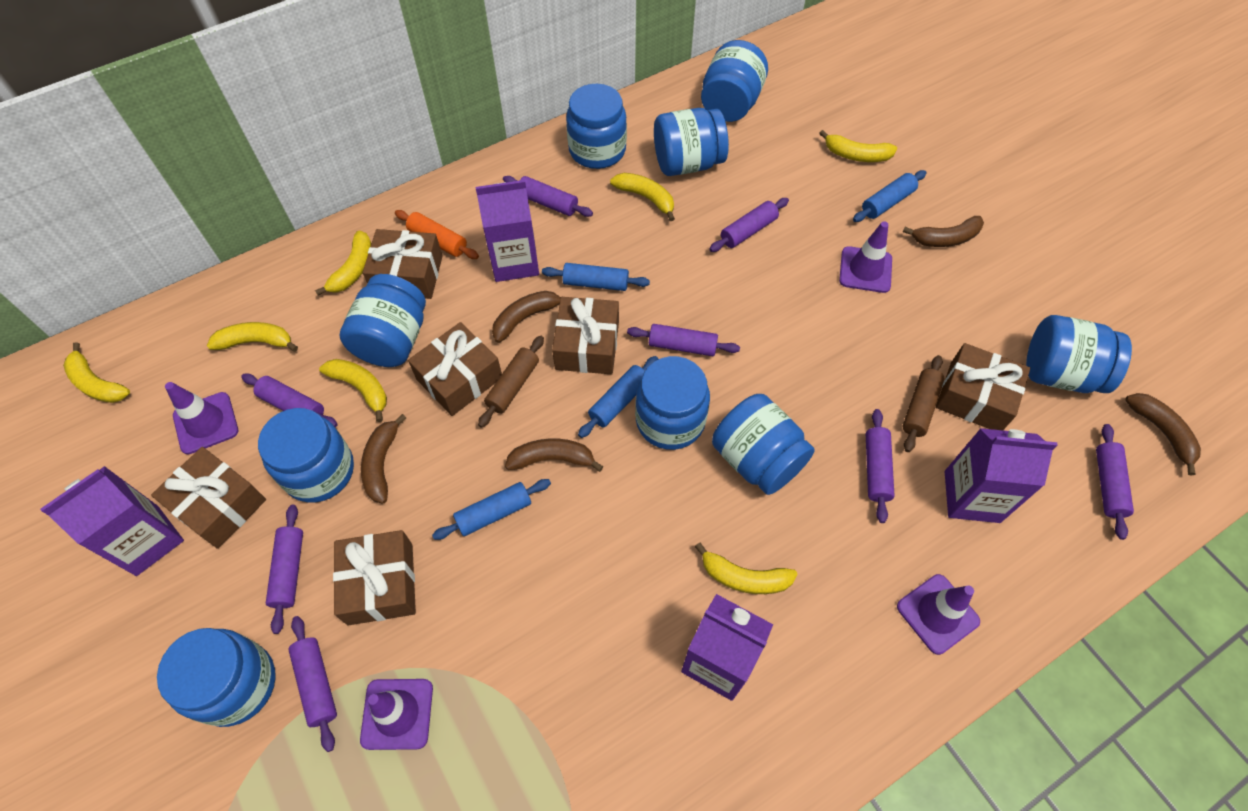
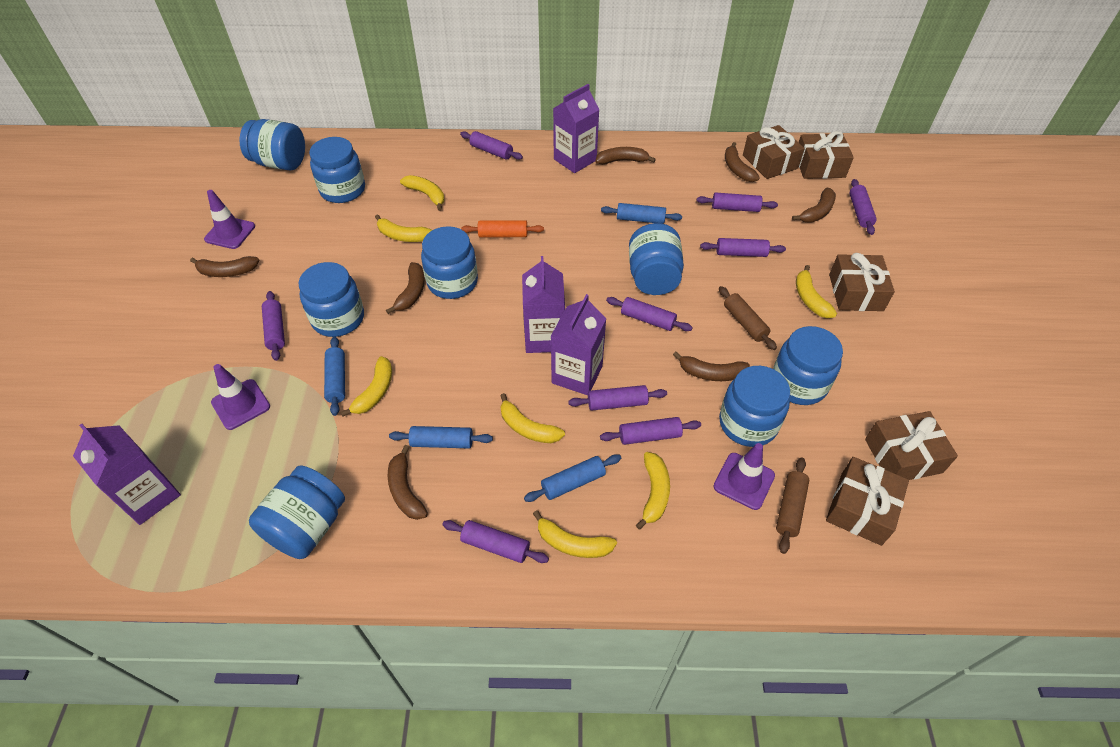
blue jar: 9 -> 8
brown banana: 5 -> 7
brown gift: 6 -> 5
purple rolling pin: 8 -> 9
purple traffic cone: 4 -> 3

